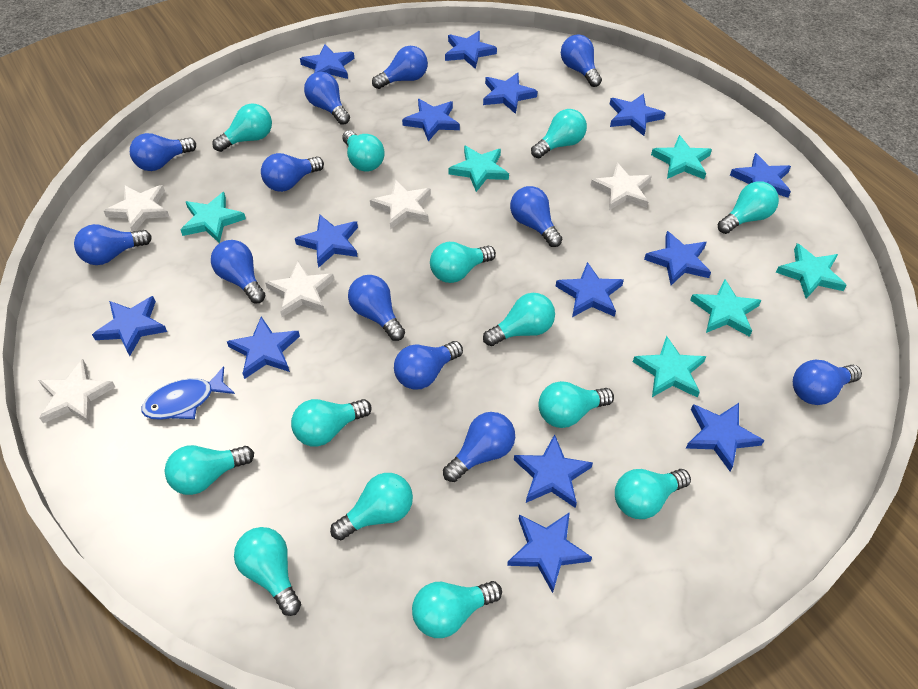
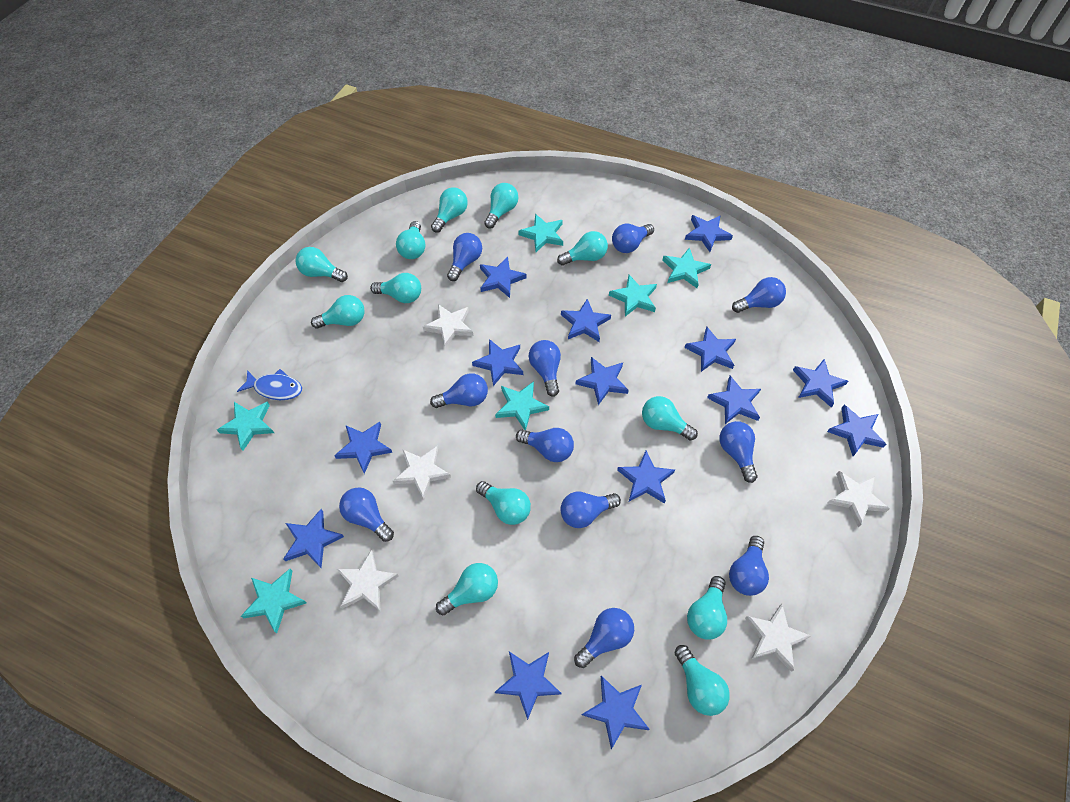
blue light bulb: 12 -> 11
turquoise light bulb: 13 -> 12

